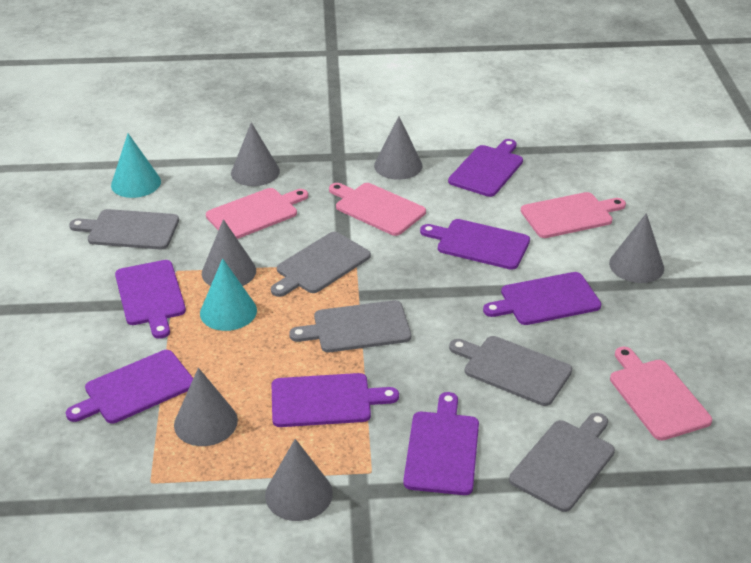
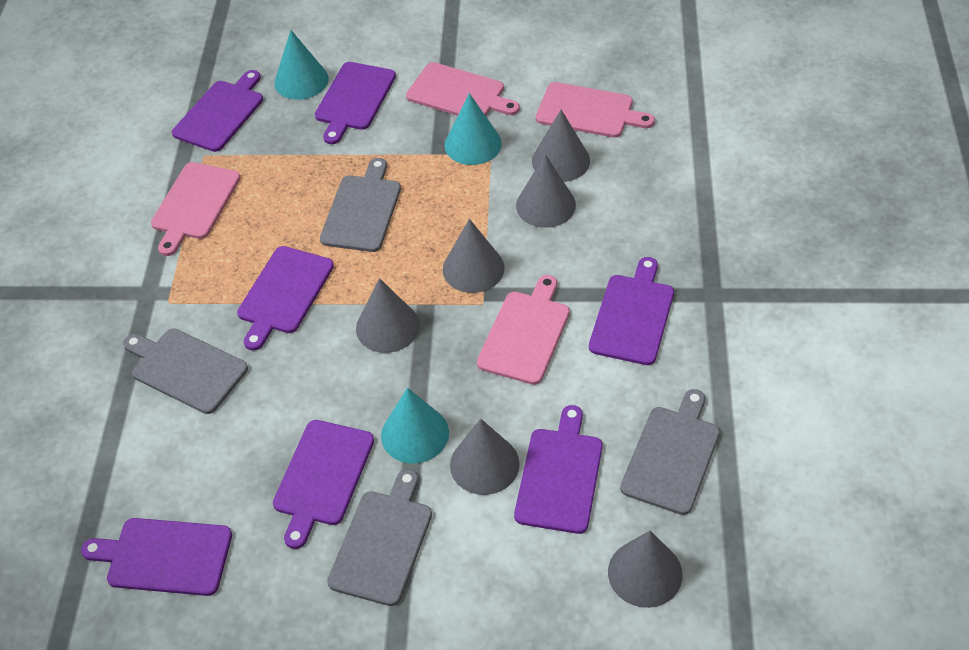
grey cutting board: 5 -> 4
turquoise cone: 2 -> 3

